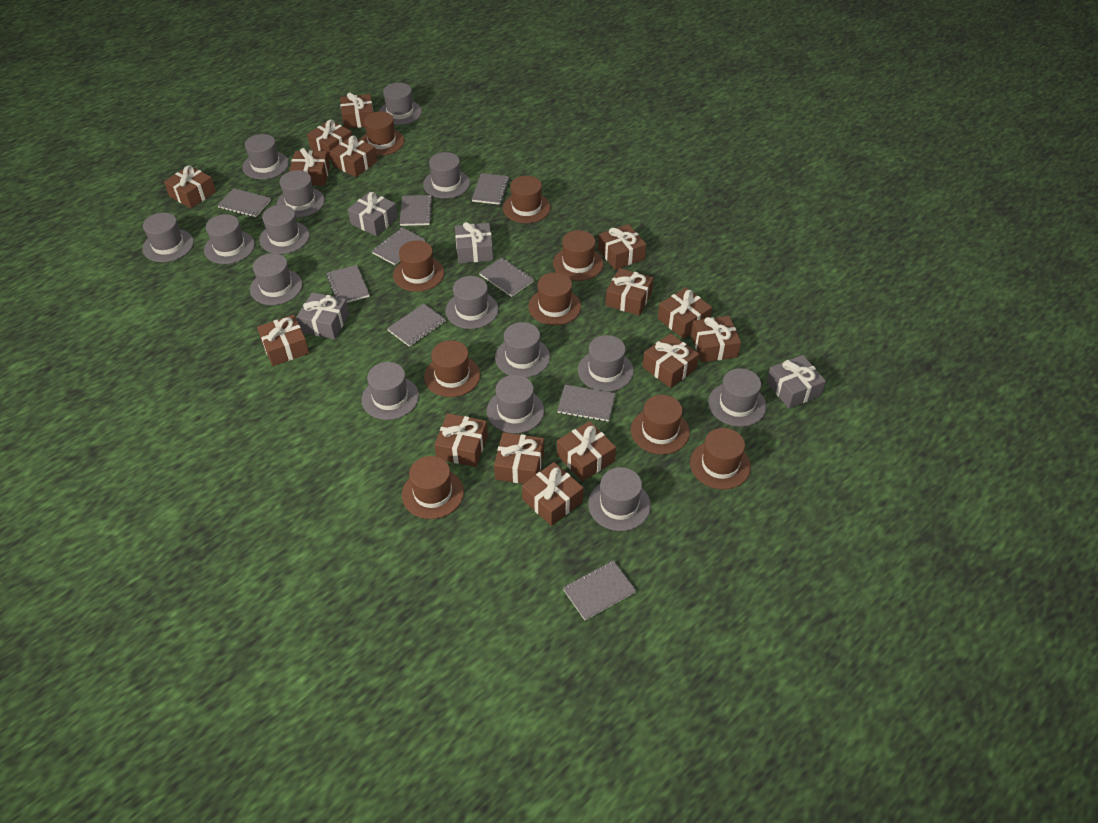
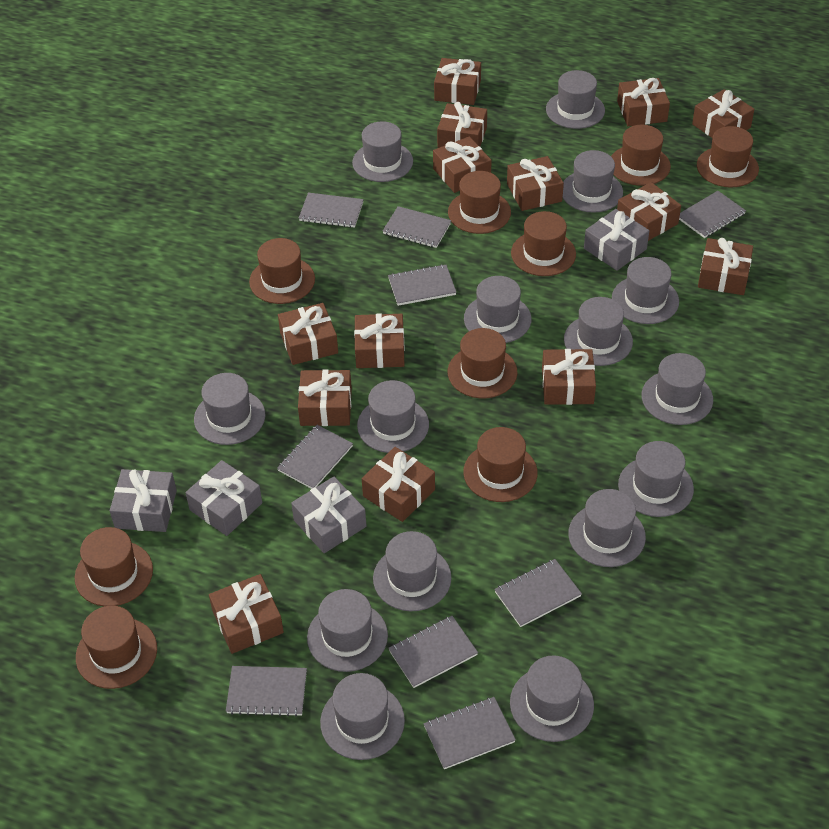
brown gift: 15 -> 14

